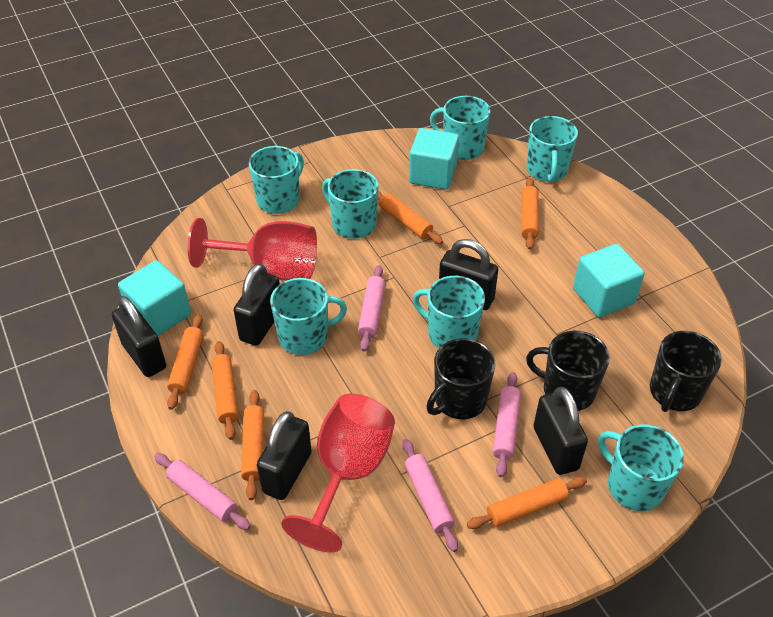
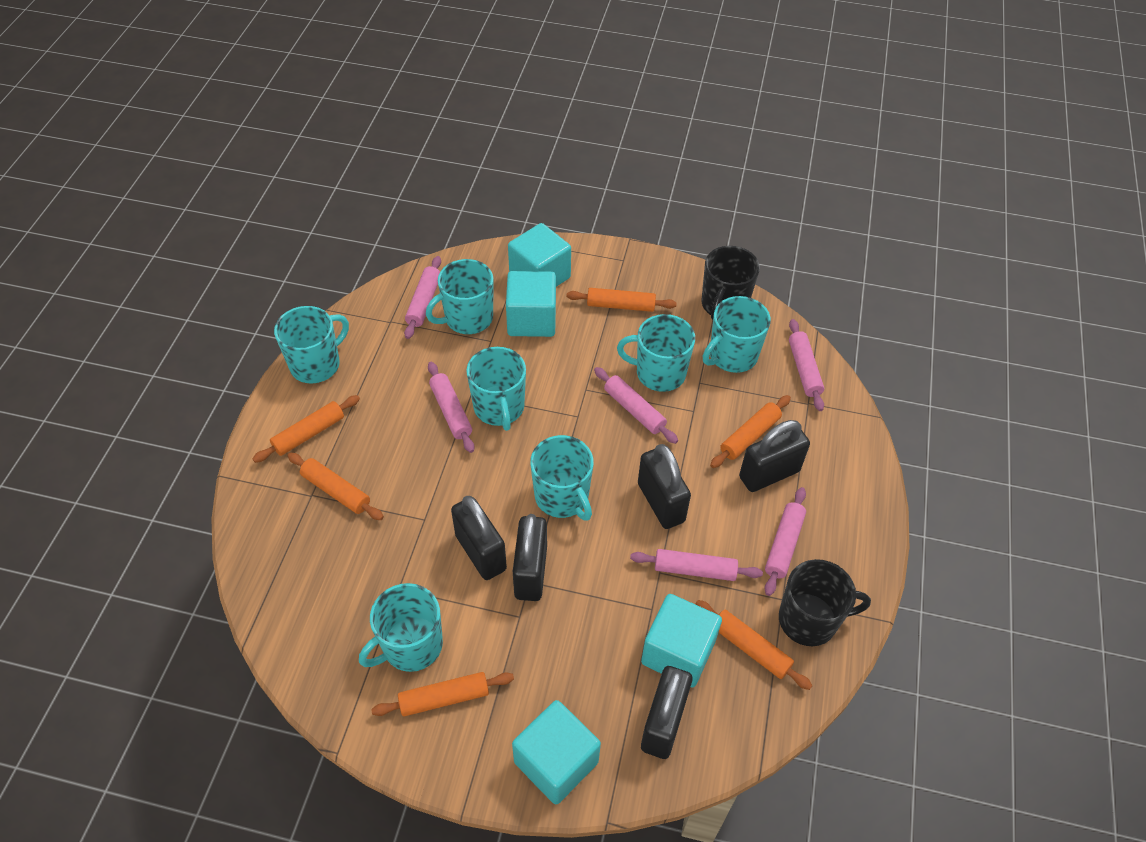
black mug: 3 -> 2
pink rolling pin: 4 -> 6
red goblet: 2 -> 0
turquoise cube: 3 -> 4

